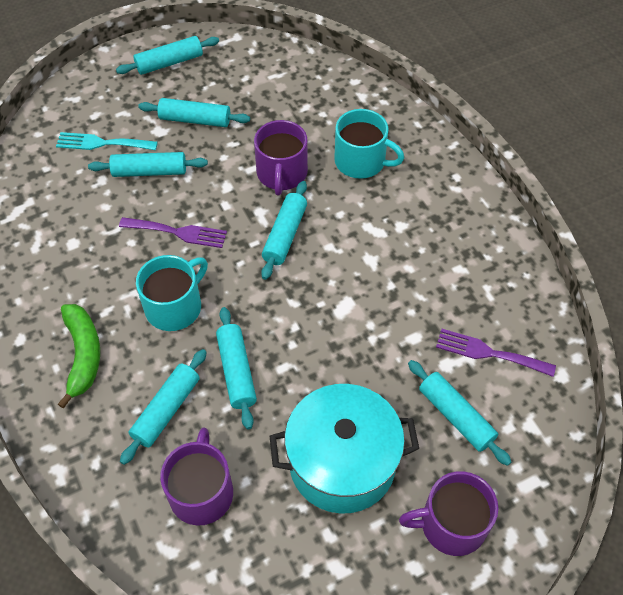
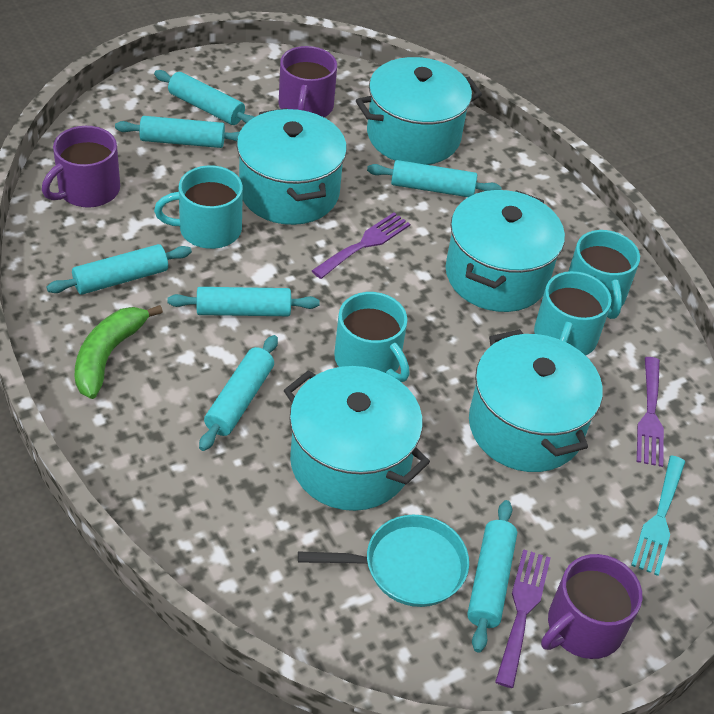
purple fork: 2 -> 3
turquoise mug: 2 -> 4
turquoise pan: 0 -> 1
turquoise pot: 1 -> 5

